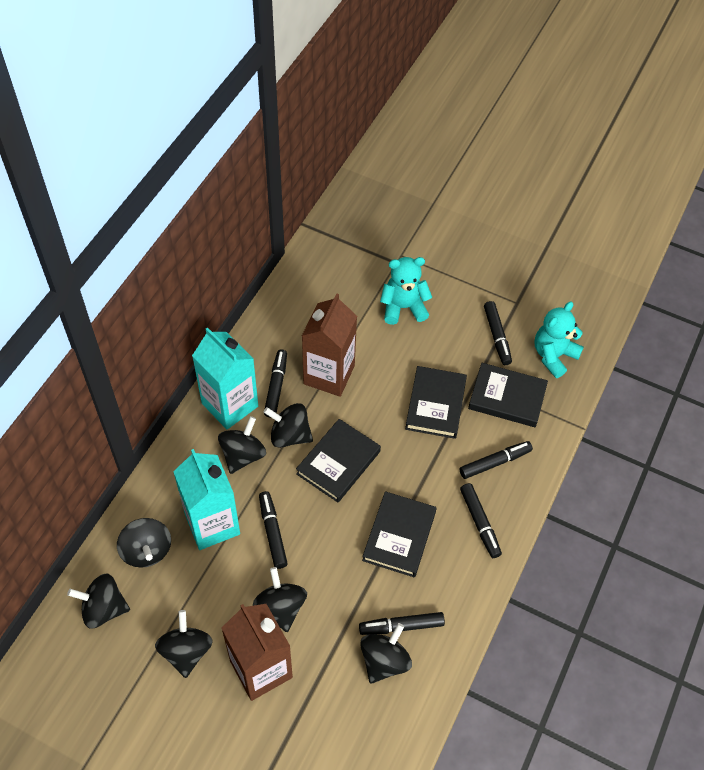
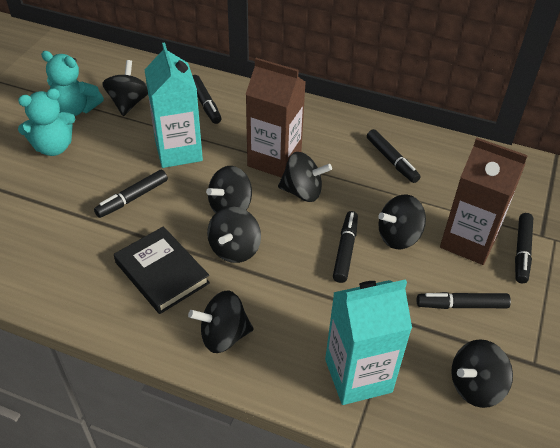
black book: 4 -> 1

